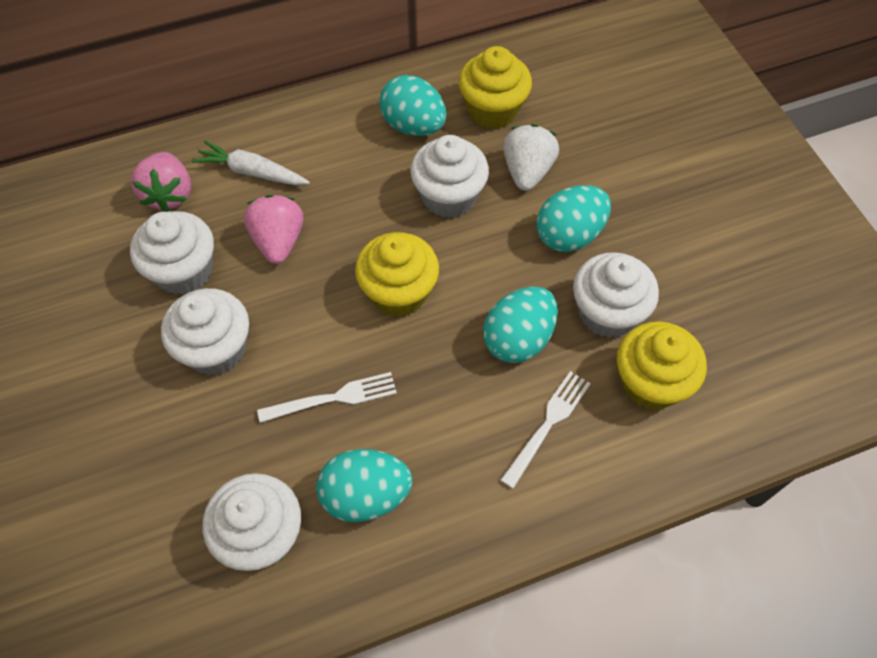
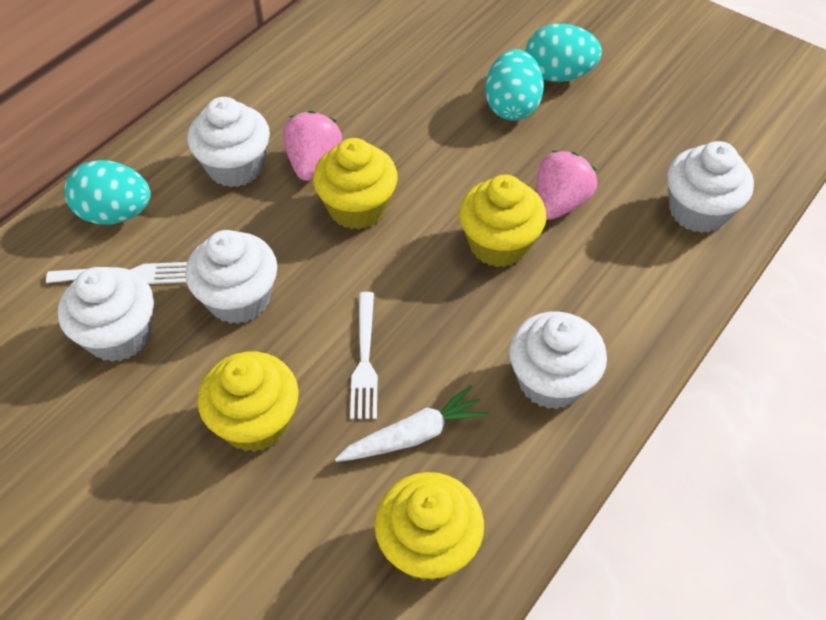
turquoise egg: 4 -> 3
white strawberry: 1 -> 0
yellow cupcake: 3 -> 4

